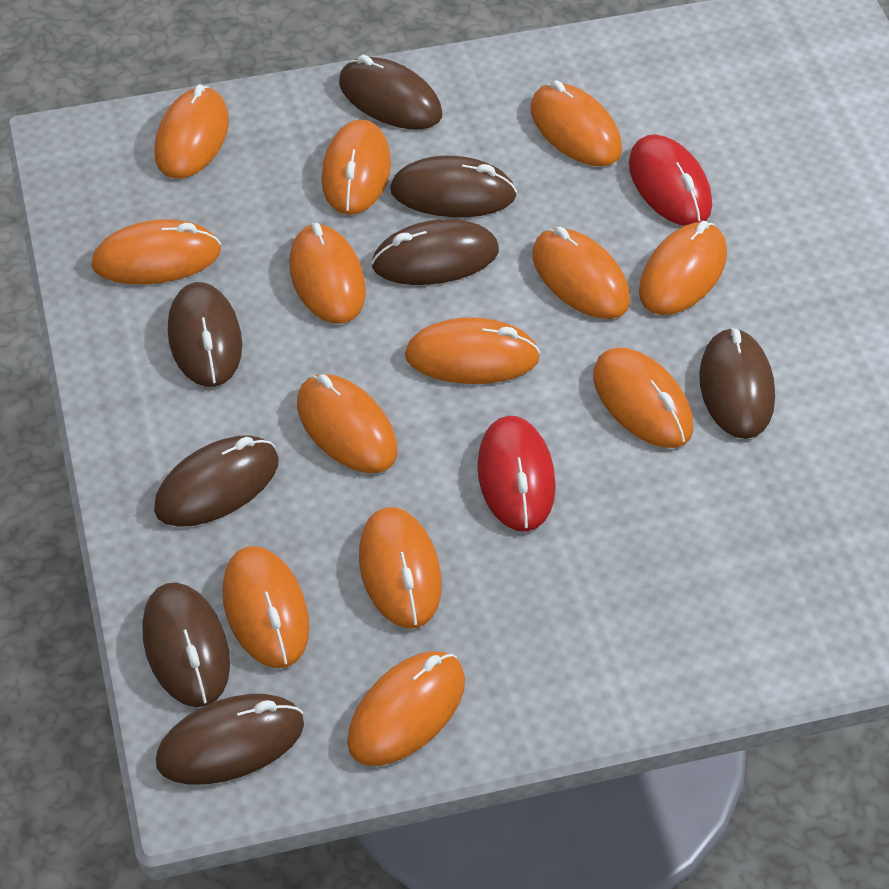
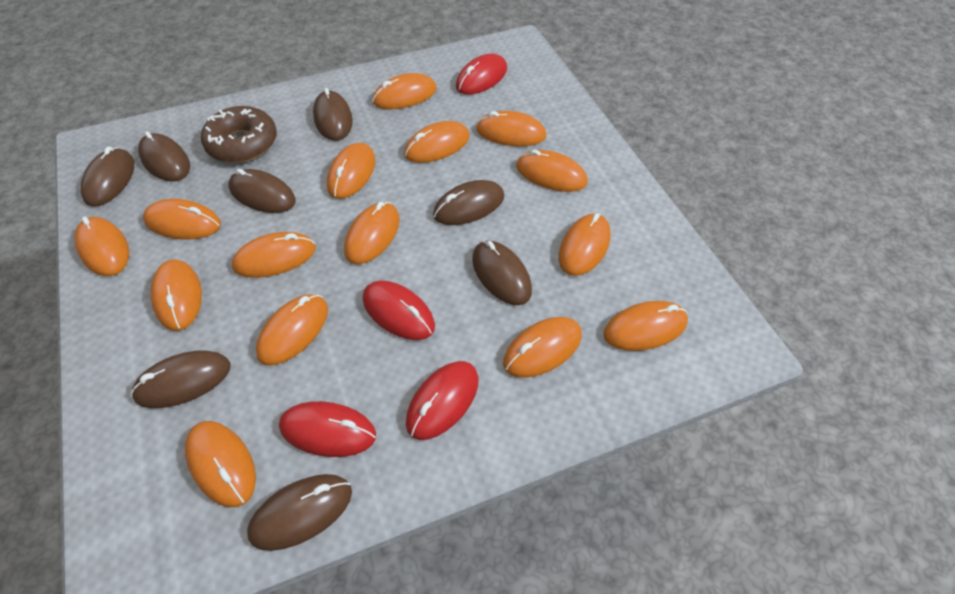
brown donut: 0 -> 1
orange mouse: 13 -> 15
red mouse: 2 -> 4

